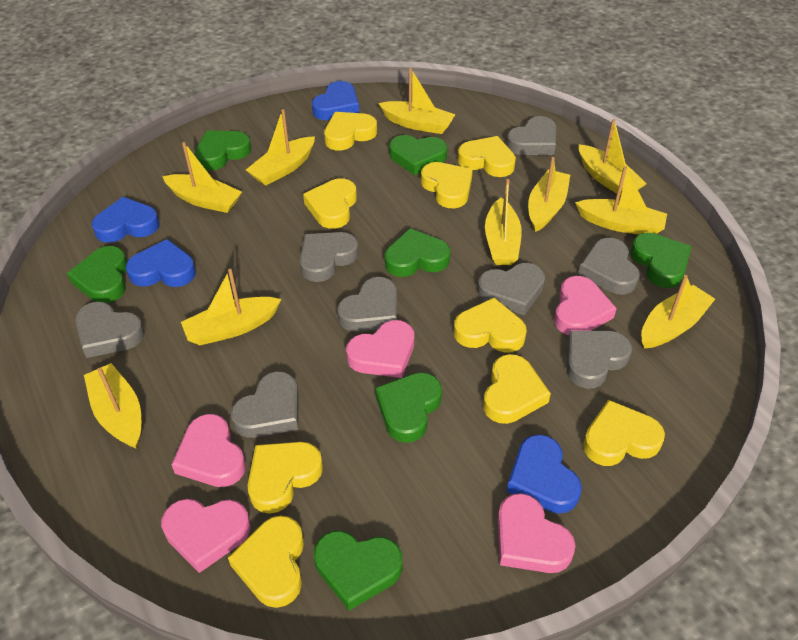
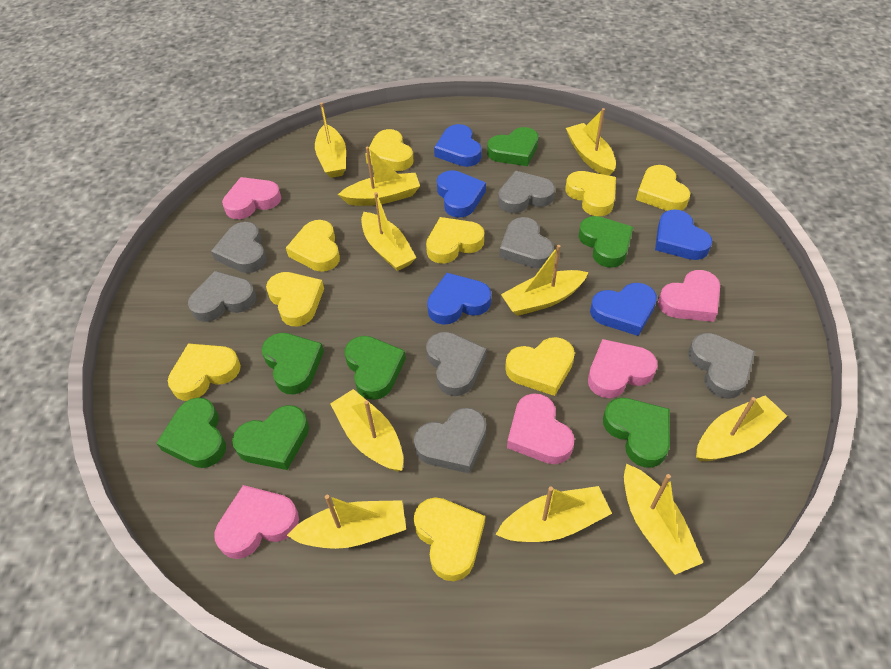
blue heart: 4 -> 5
grey heart: 8 -> 7

